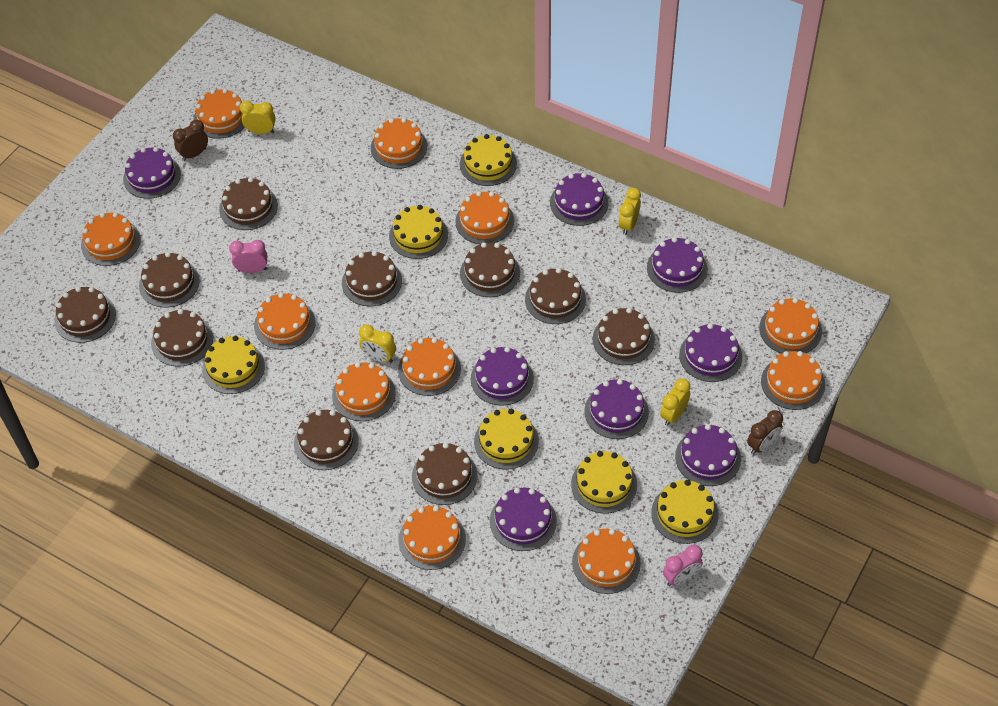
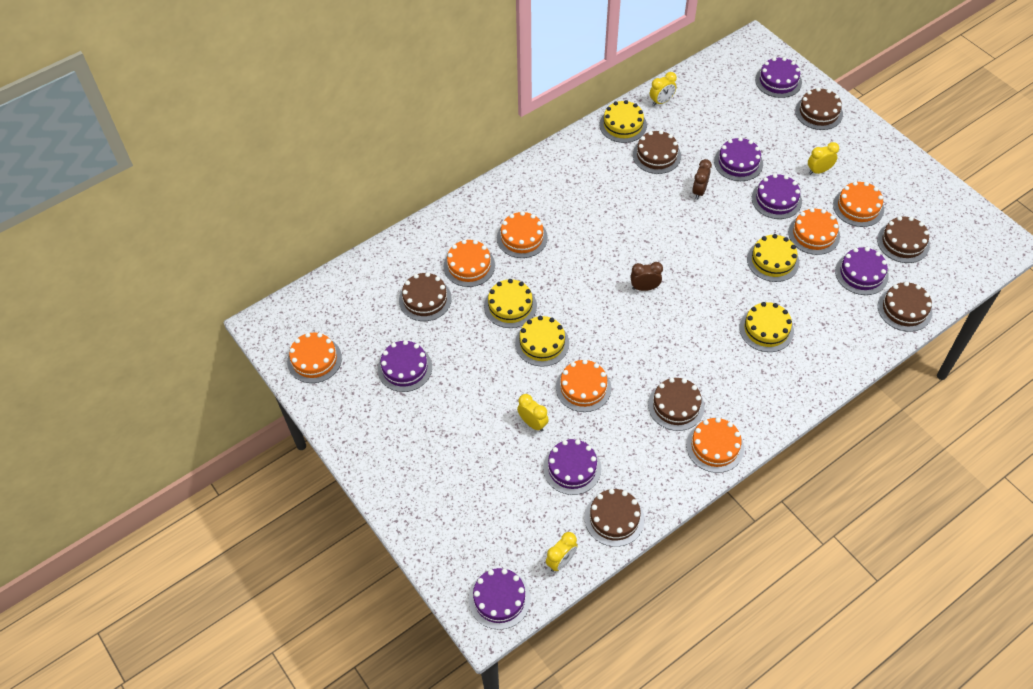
brown cake: 10 -> 7
orange cake: 11 -> 7
pink clock: 2 -> 0
purple cake: 8 -> 7
yellow cake: 6 -> 5

